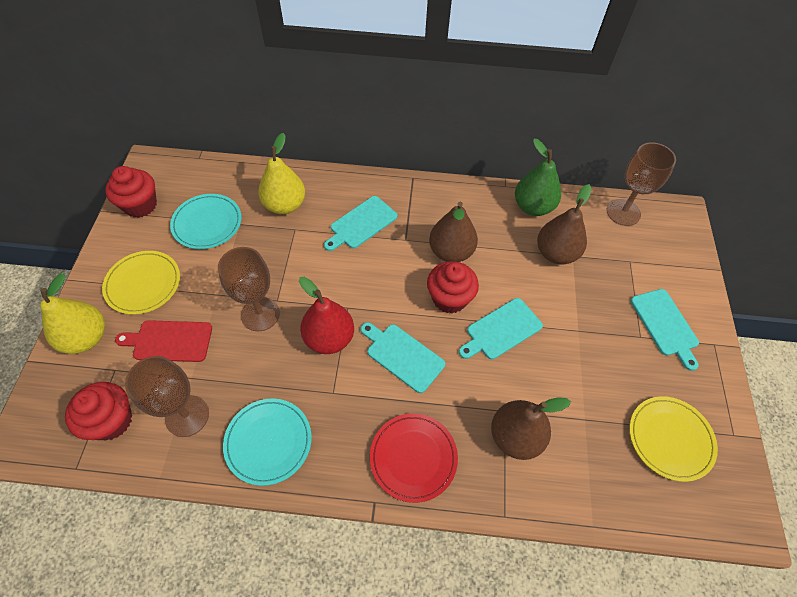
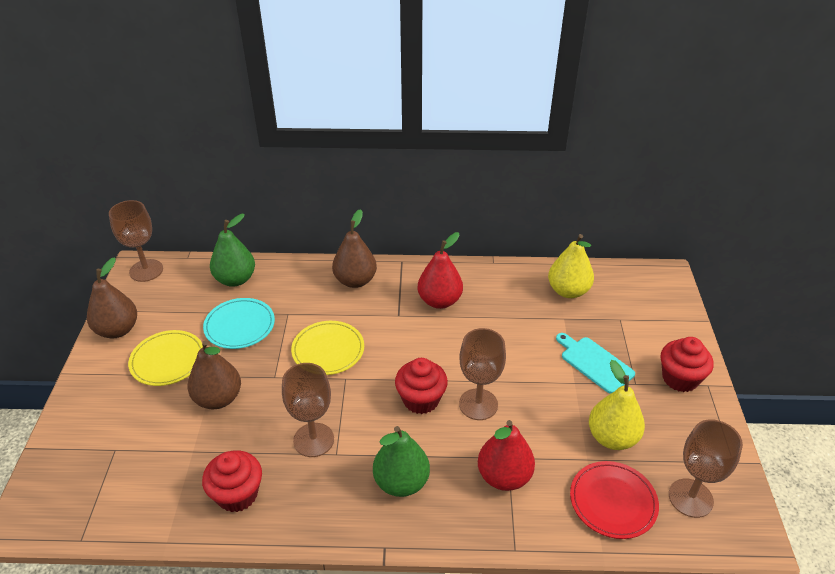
brown goblet: 3 -> 4
green pear: 1 -> 2
red cutting board: 1 -> 0
red pear: 1 -> 2
turquoise cutting board: 4 -> 1
turquoise plate: 2 -> 1

